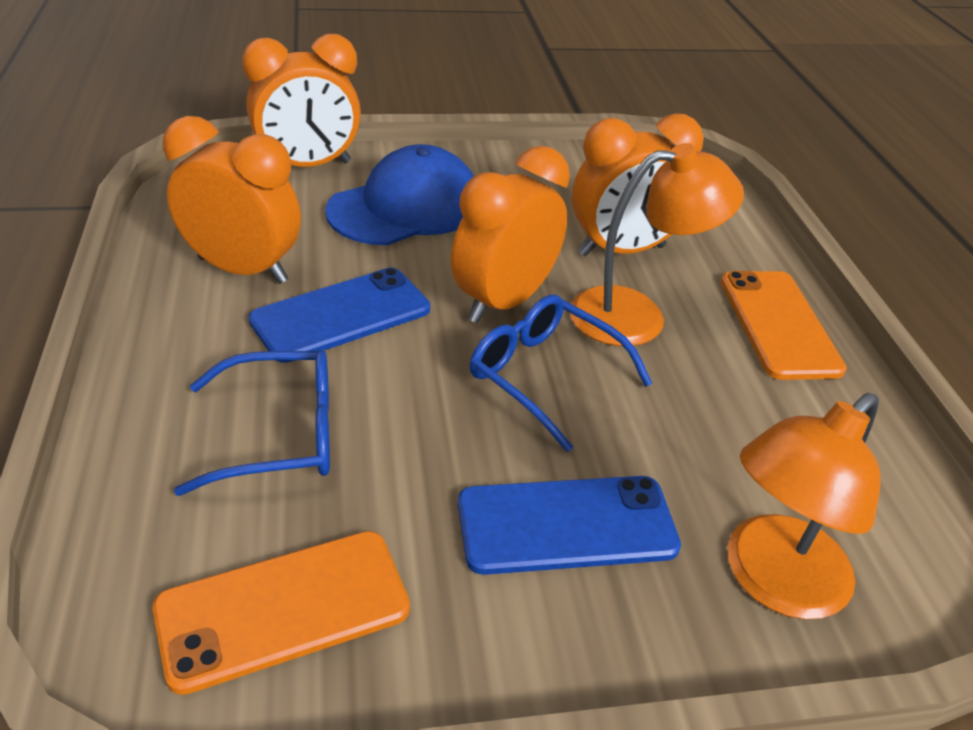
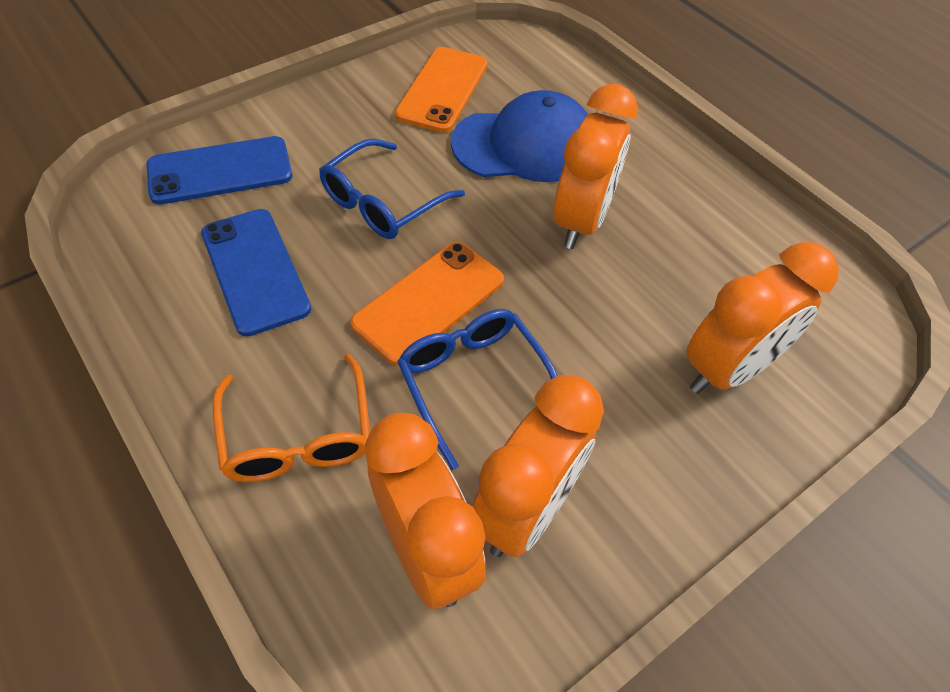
orange glasses: 0 -> 1
orange lamp: 2 -> 0

